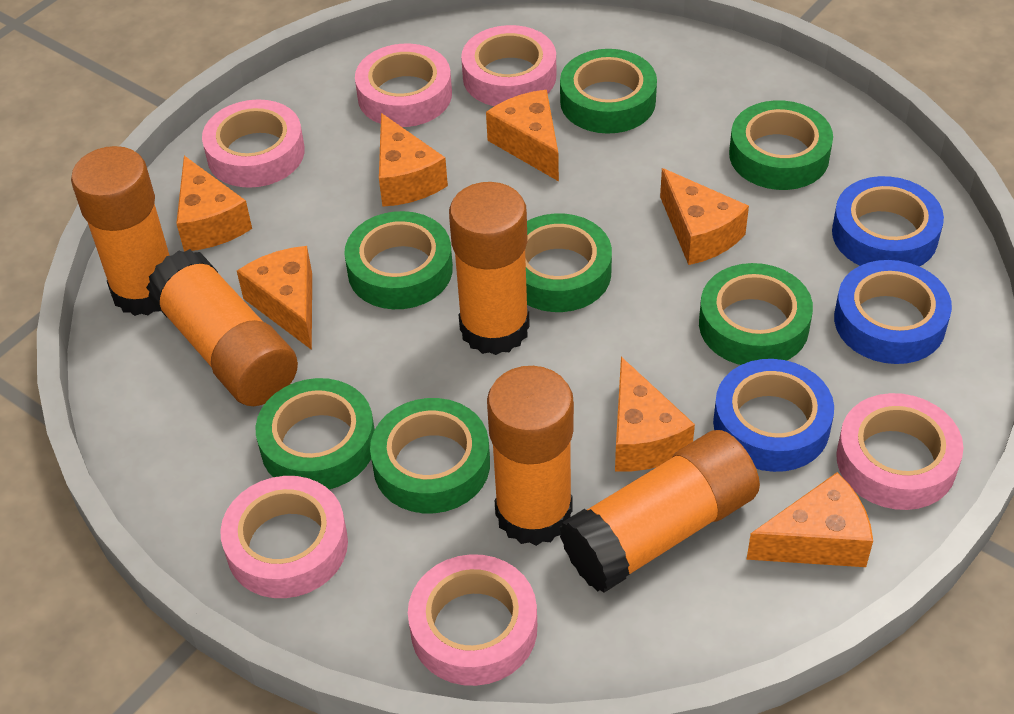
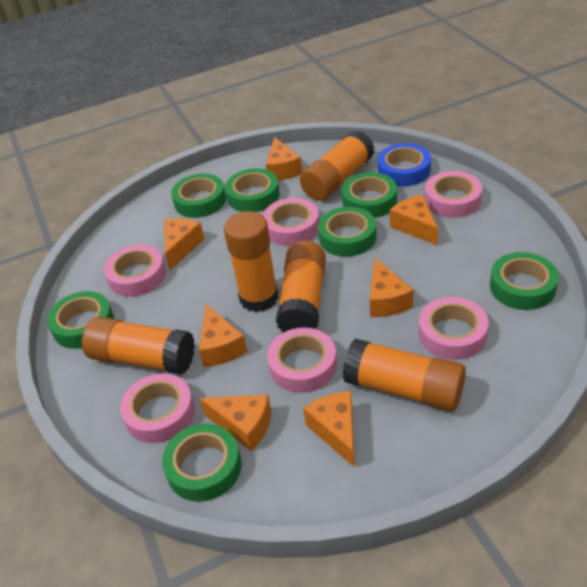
blue tape: 3 -> 1

